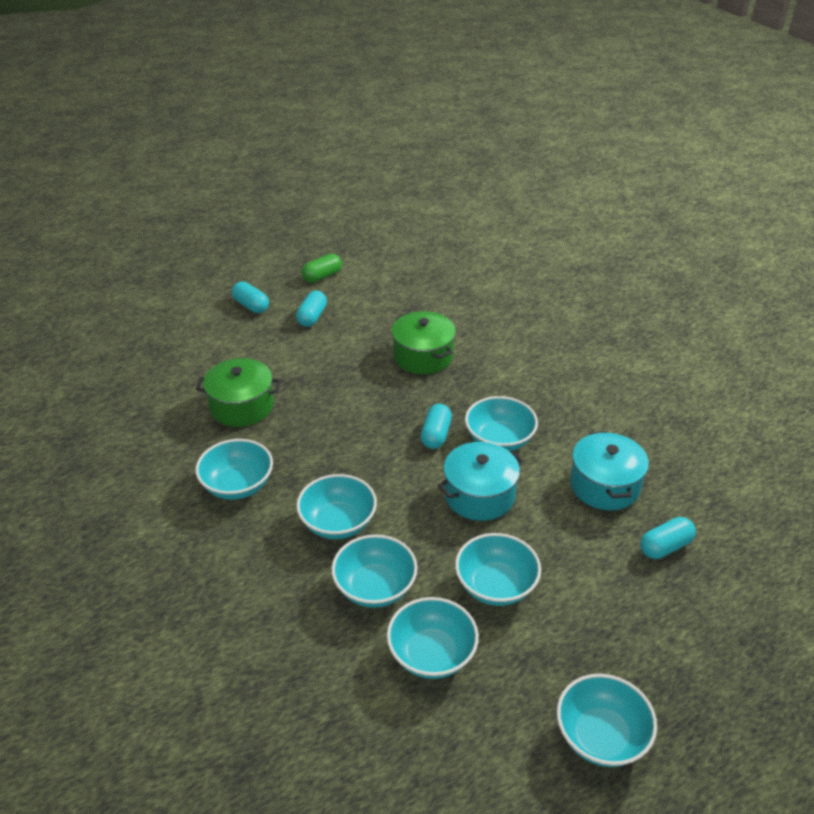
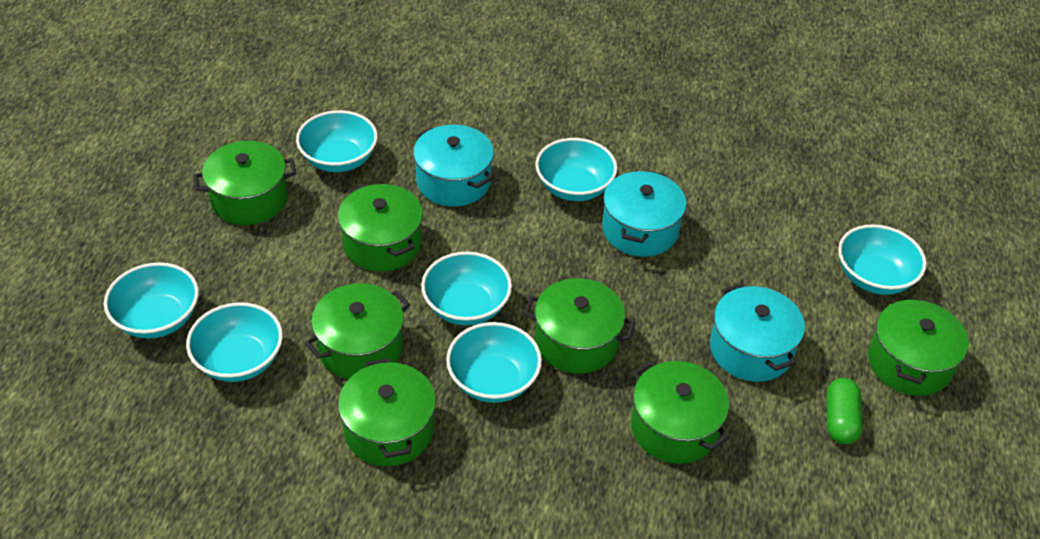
green pot: 2 -> 7
turquoise capsule: 4 -> 0
turquoise pot: 2 -> 3

